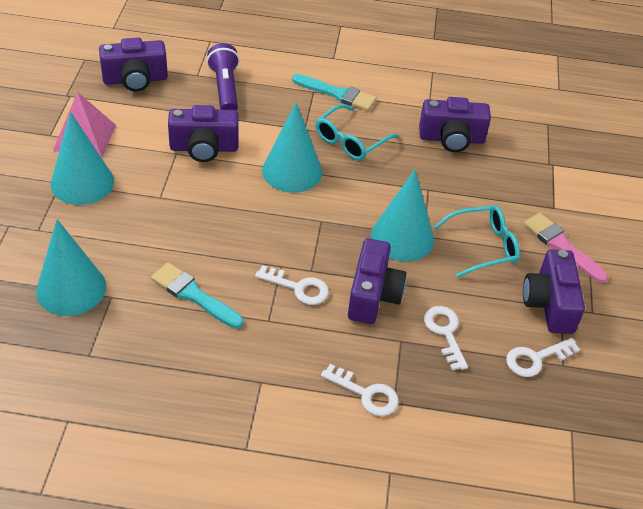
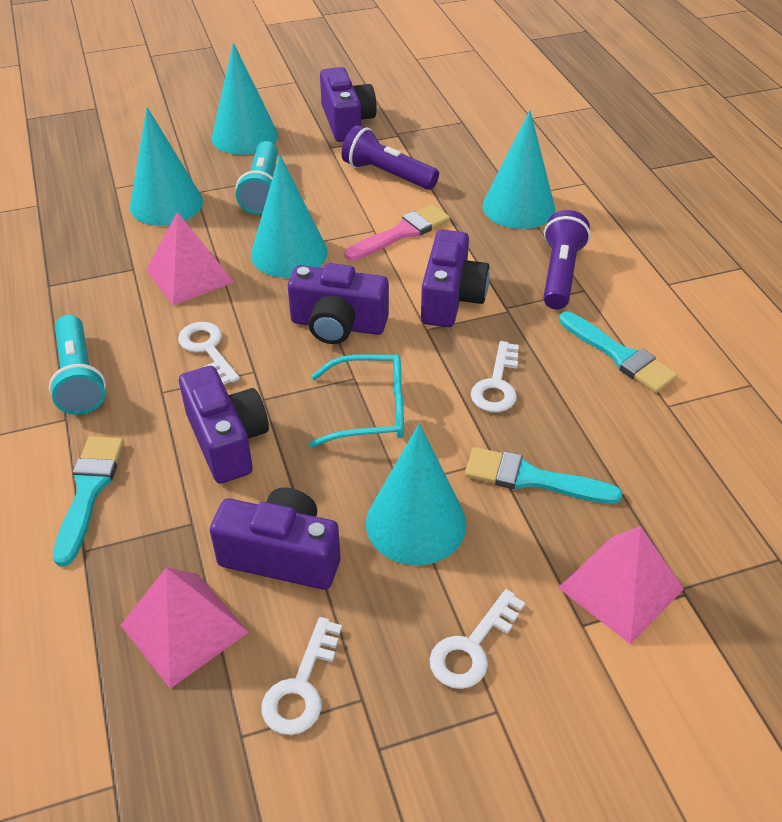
pink pyramid: 1 -> 3
purple flashlight: 1 -> 2
turquoise brush: 2 -> 3
turquoise cone: 4 -> 5
turquoise flashlight: 0 -> 2
turquoise glasses: 2 -> 1

